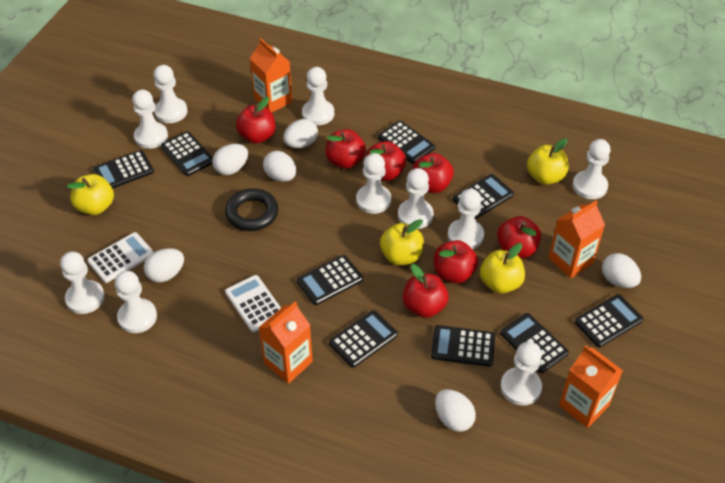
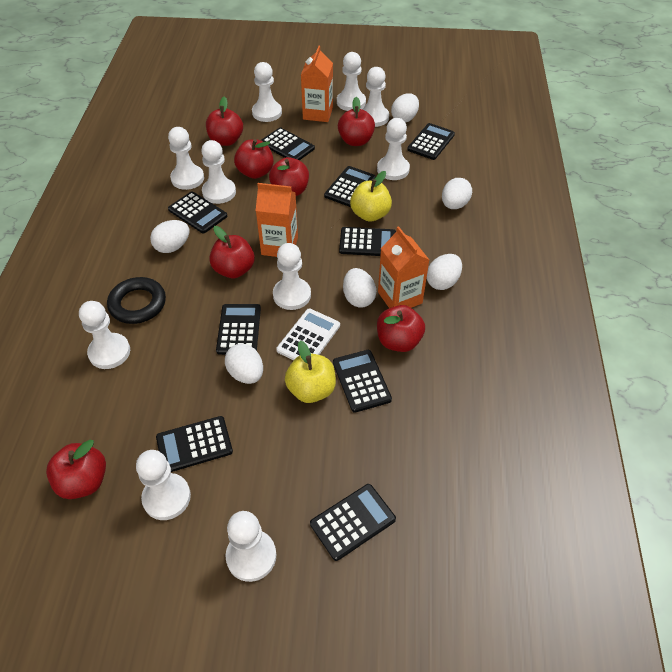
orange carton: 4 -> 3
white calculator: 2 -> 1
yellow apple: 4 -> 2

